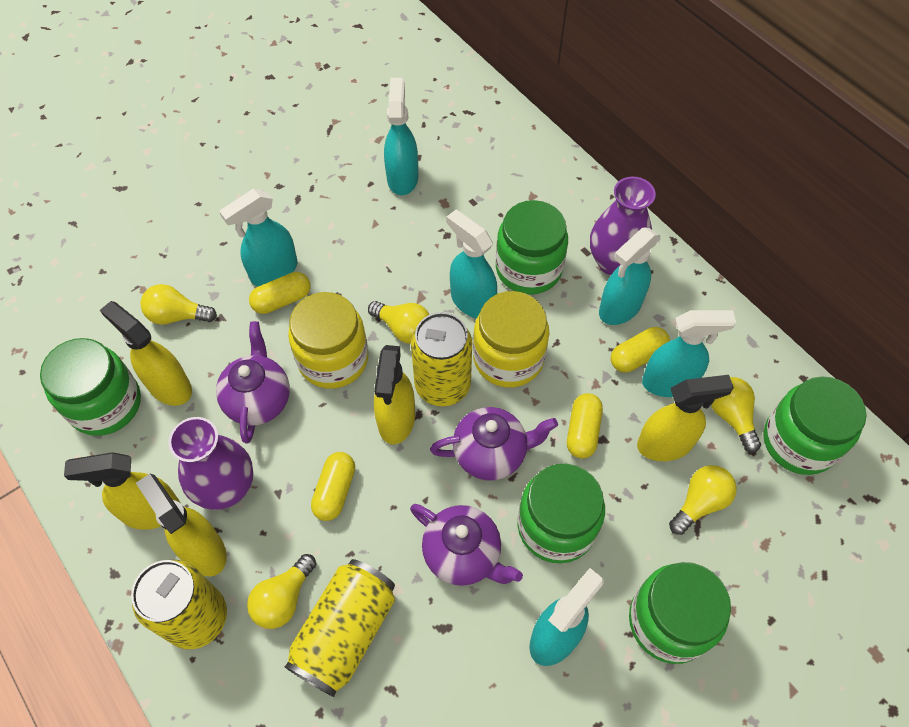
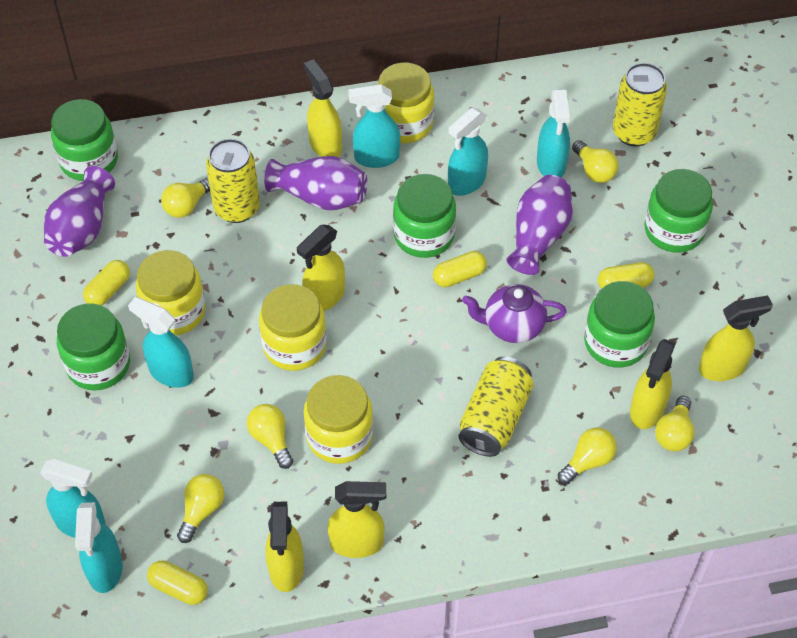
purple teapot: 3 -> 1
purple vase: 2 -> 3
yellow jar: 2 -> 4
yellow light bulb: 5 -> 6
yellow spray bottle: 5 -> 6

